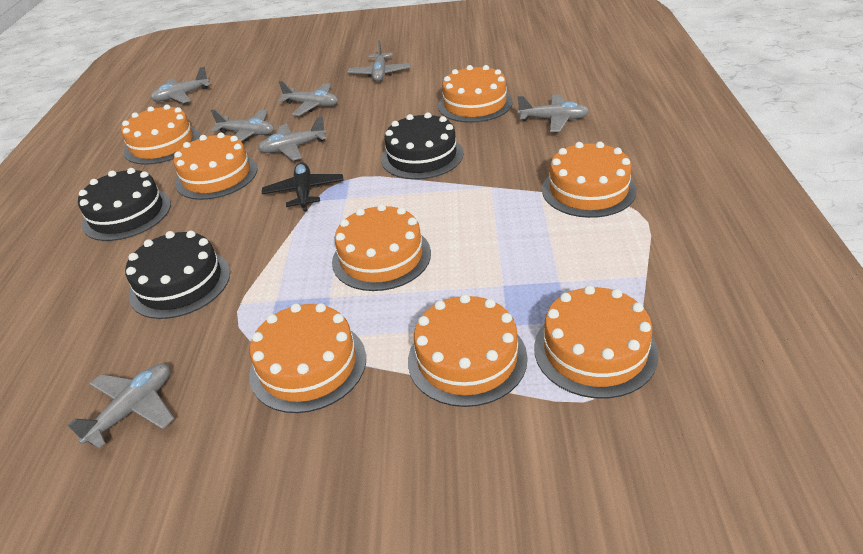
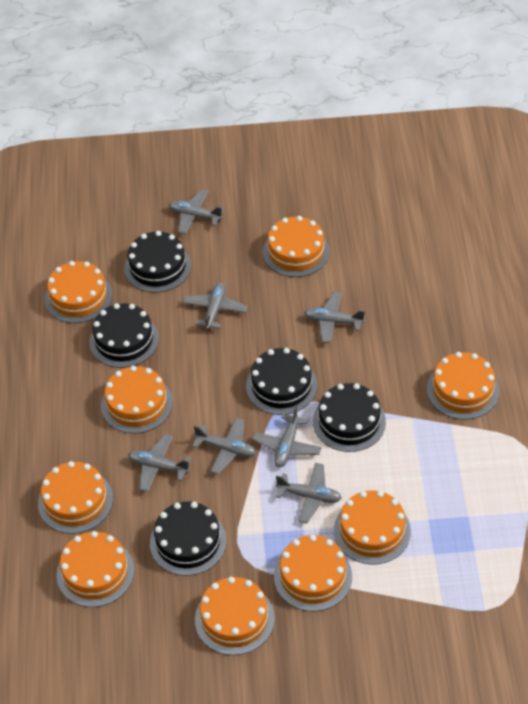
black cake: 3 -> 5
black plane: 1 -> 0
orange cake: 8 -> 9

